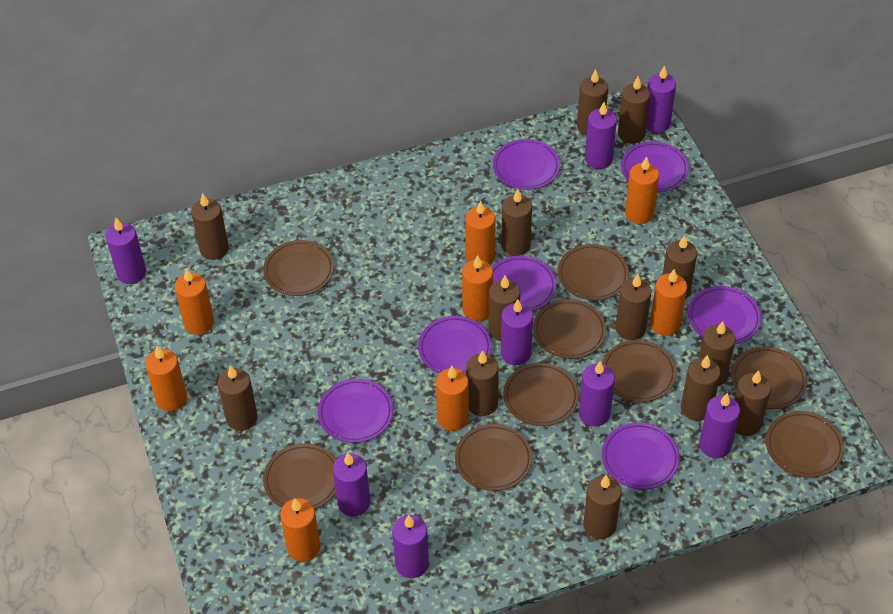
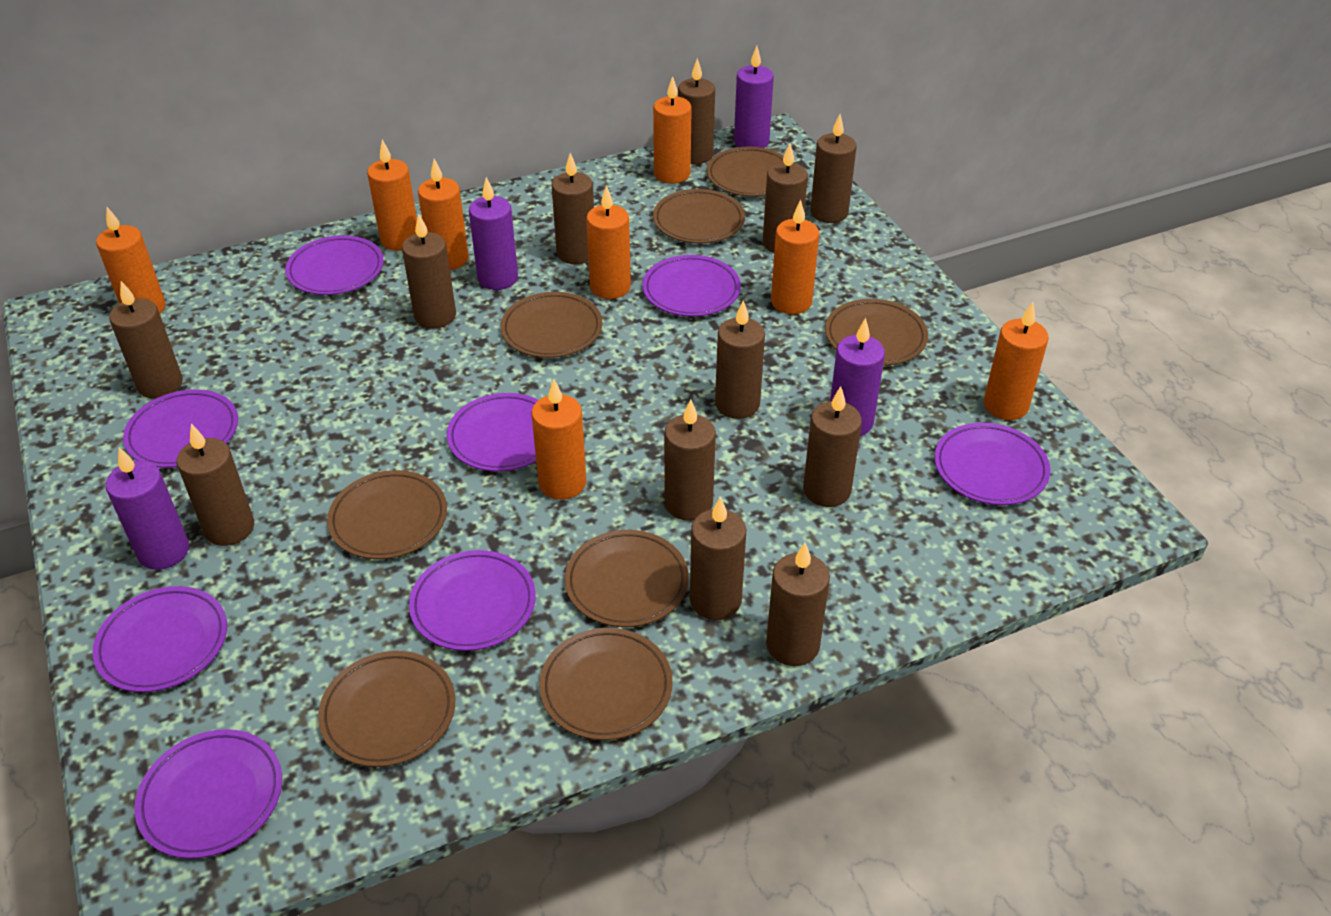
brown candle: 13 -> 12
brown plate: 9 -> 8
purple candle: 8 -> 4
purple plate: 7 -> 8

